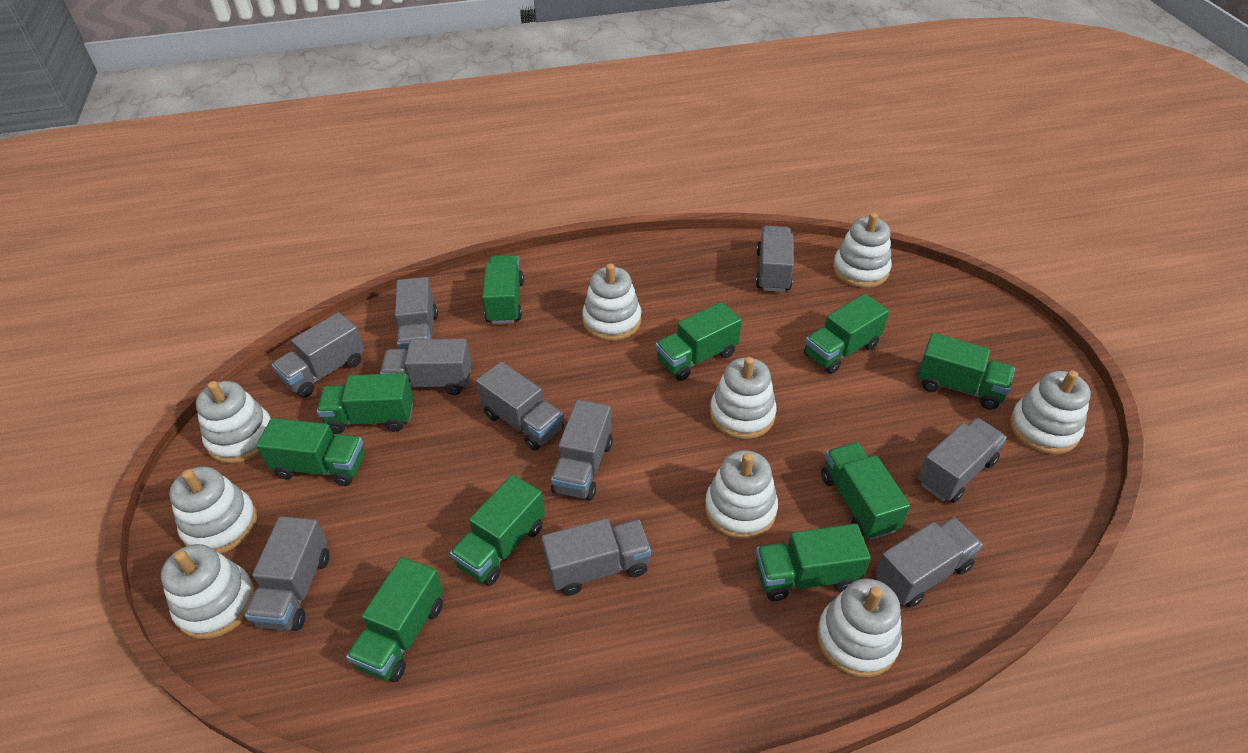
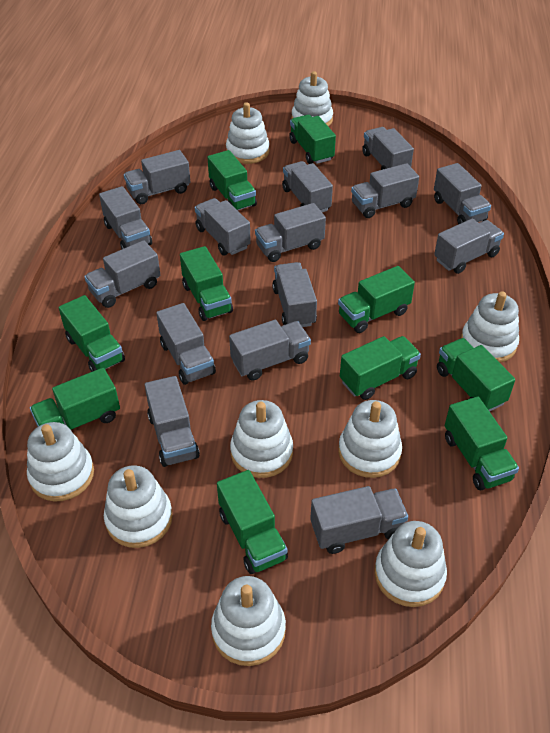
grey truck: 10 -> 15

